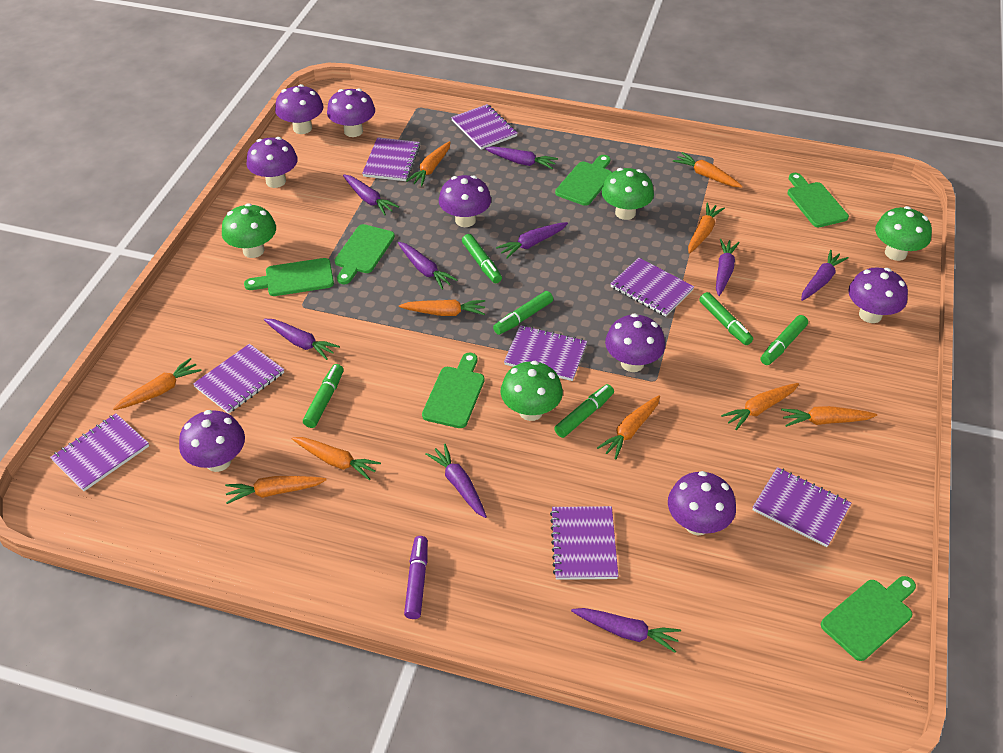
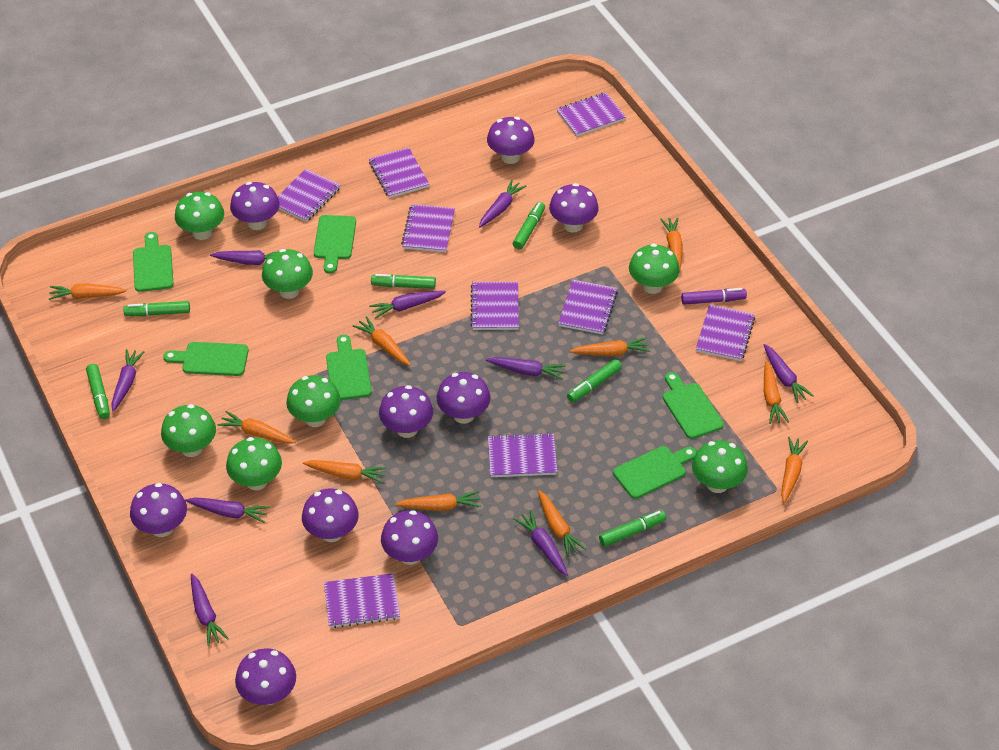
green mushroom: 4 -> 7
purple mushroom: 8 -> 9
purple notebook: 8 -> 9

